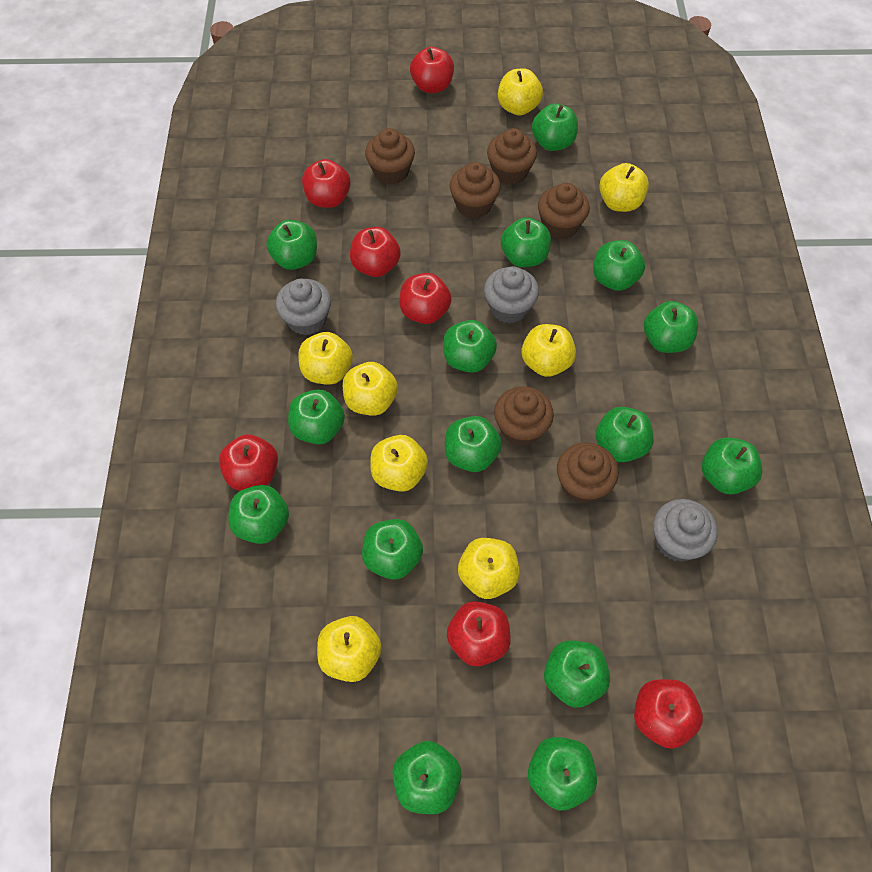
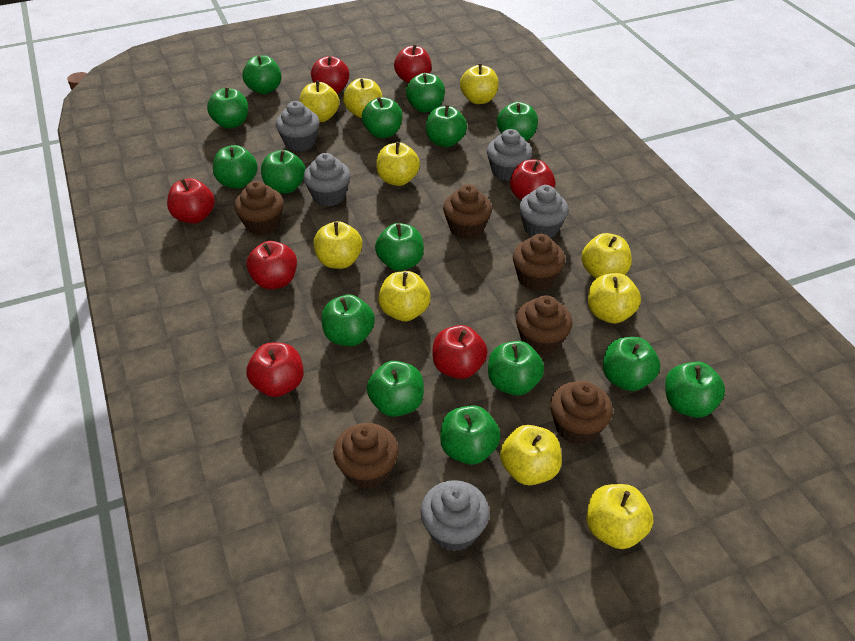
grey cupcake: 3 -> 5
yellow apple: 8 -> 10

